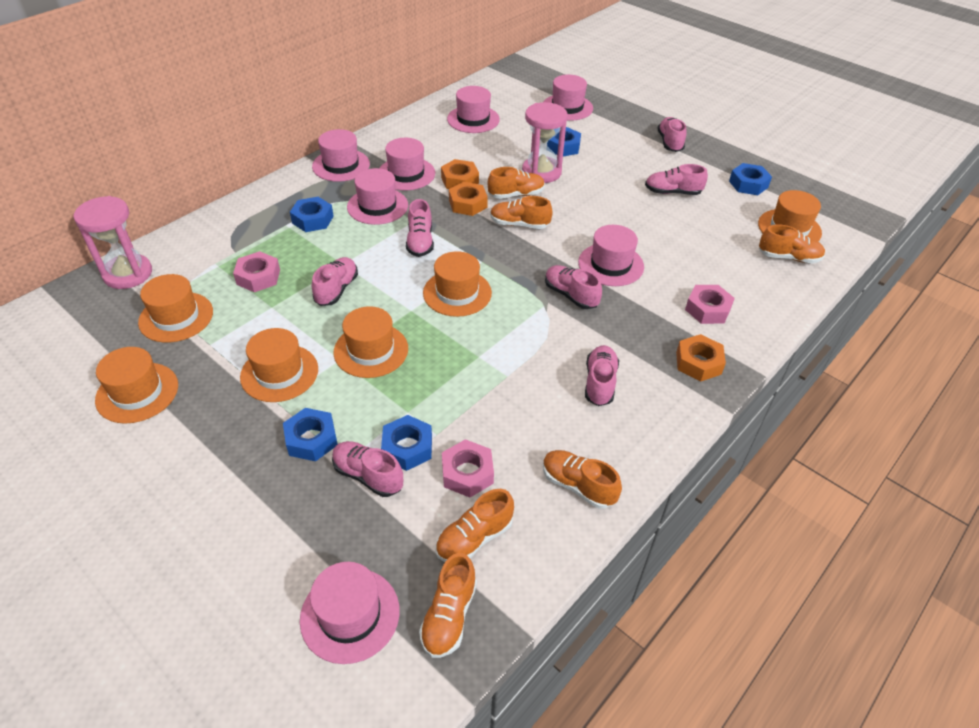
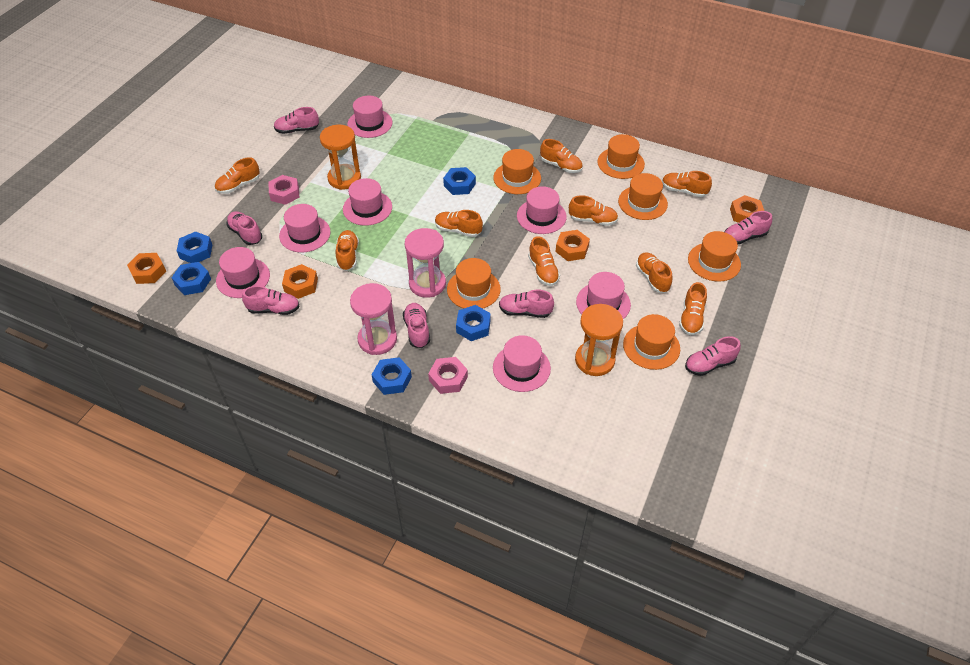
orange hourglass: 0 -> 2
orange nut: 3 -> 4
orange shoe: 6 -> 9
pink nut: 3 -> 2

